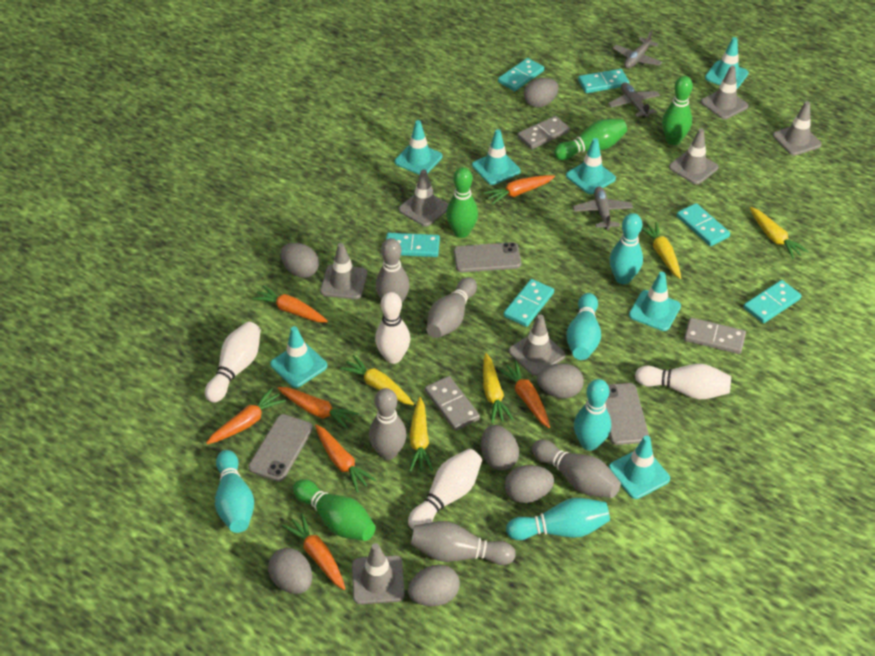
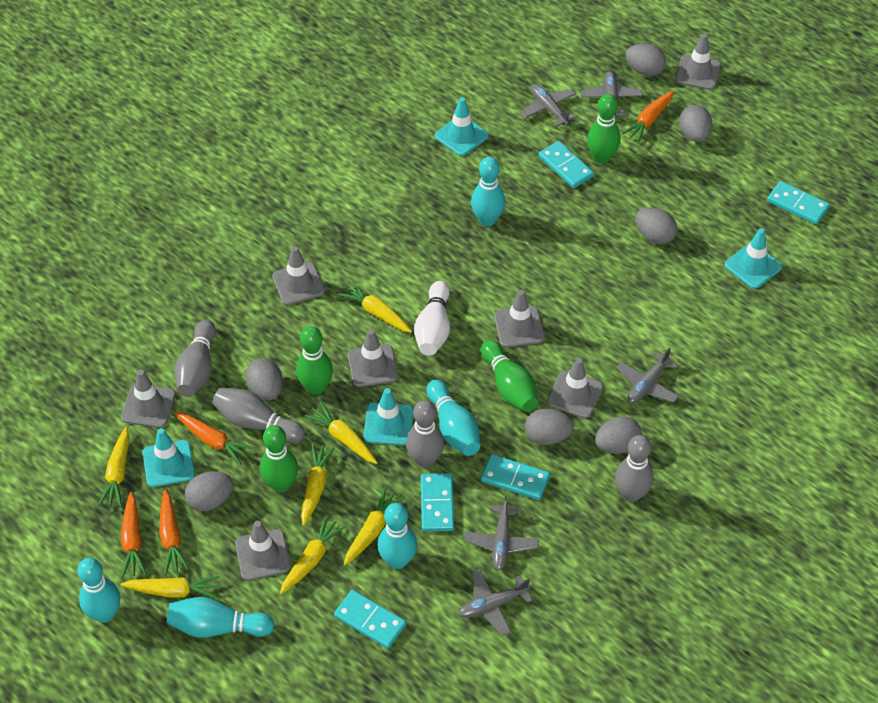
grey bowling pin: 5 -> 4
grey domino: 3 -> 0
grey phone: 3 -> 0
grey plane: 3 -> 5
orange carrot: 7 -> 4
turquoise domino: 6 -> 5
turquoise traffic cone: 7 -> 4
white bowling pin: 4 -> 1
yellow carrot: 5 -> 7

